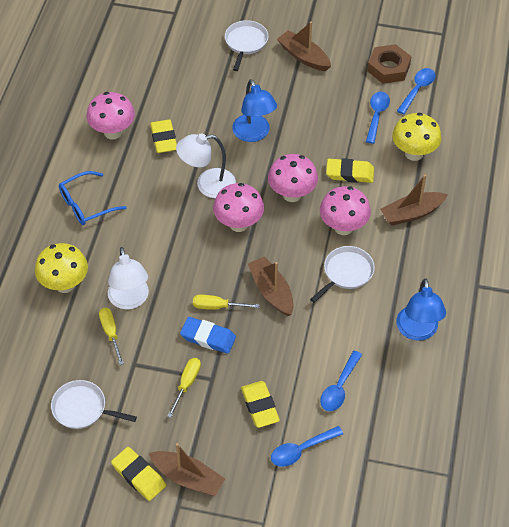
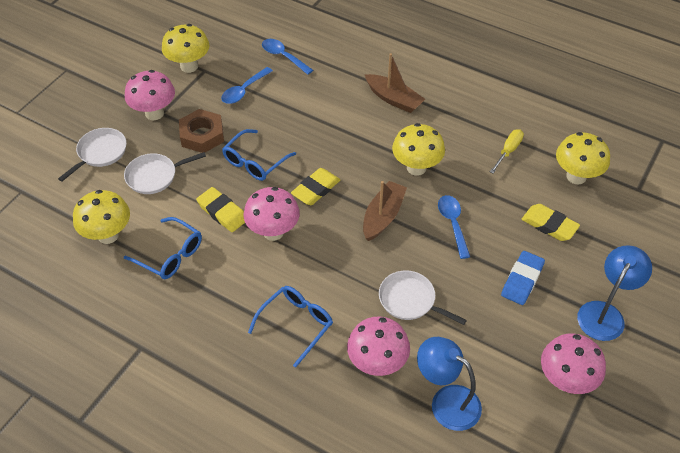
blue glasses: 1 -> 3
blue spoon: 4 -> 3
brown boat: 4 -> 2
white lamp: 2 -> 0
yellow eraser: 4 -> 3
yellow mushroom: 2 -> 4
yellow screwdriver: 3 -> 1

